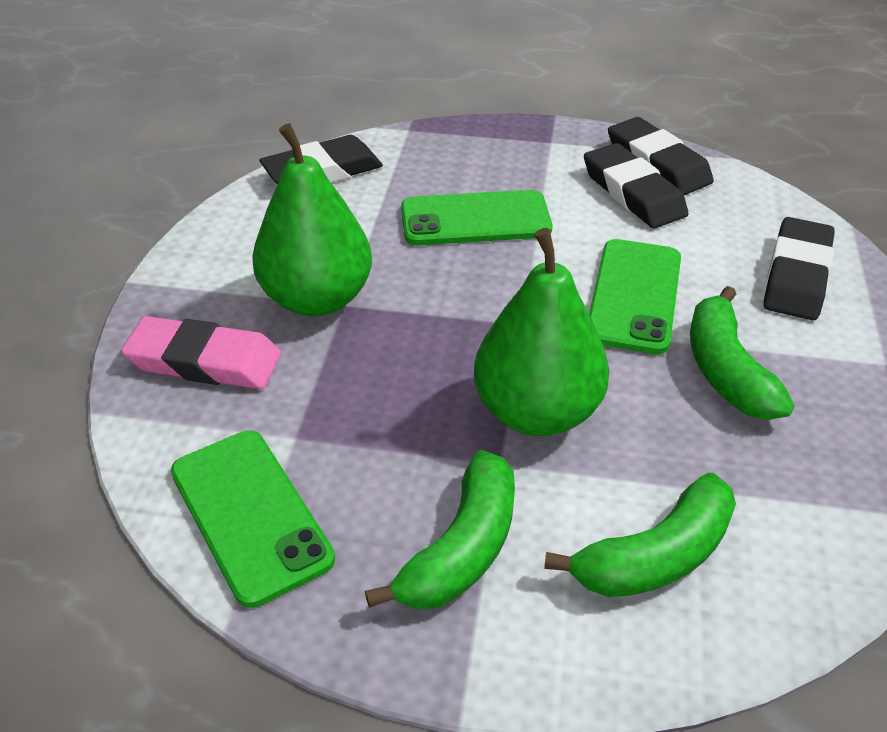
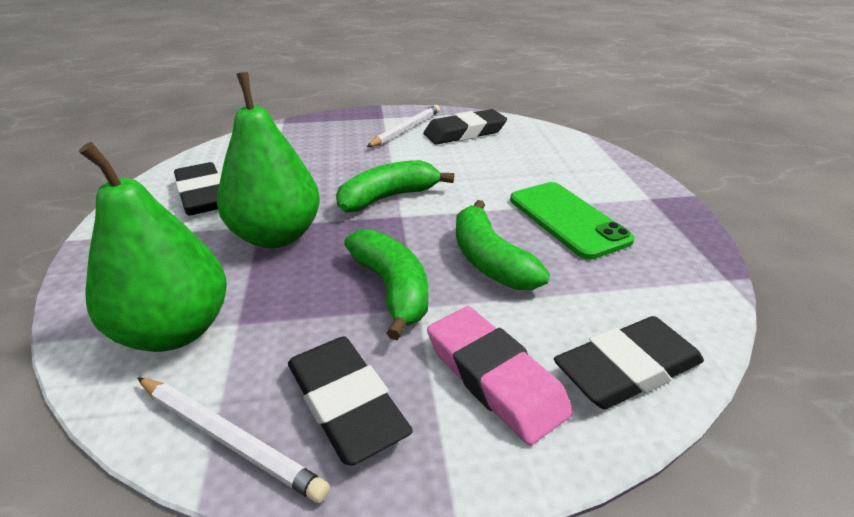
green phone: 3 -> 1
white pencil: 0 -> 2

